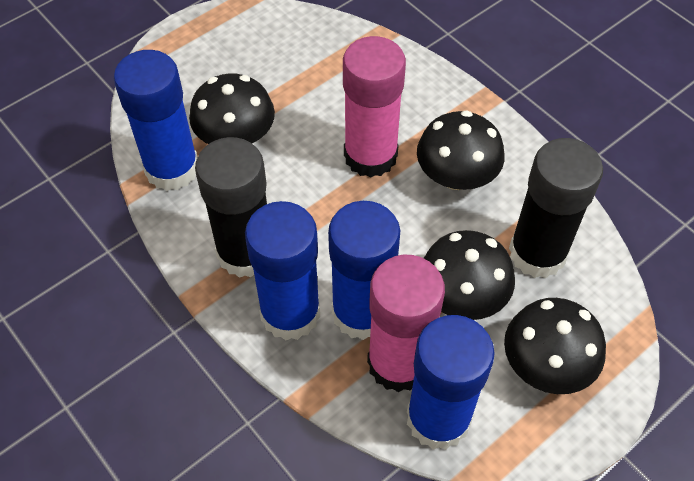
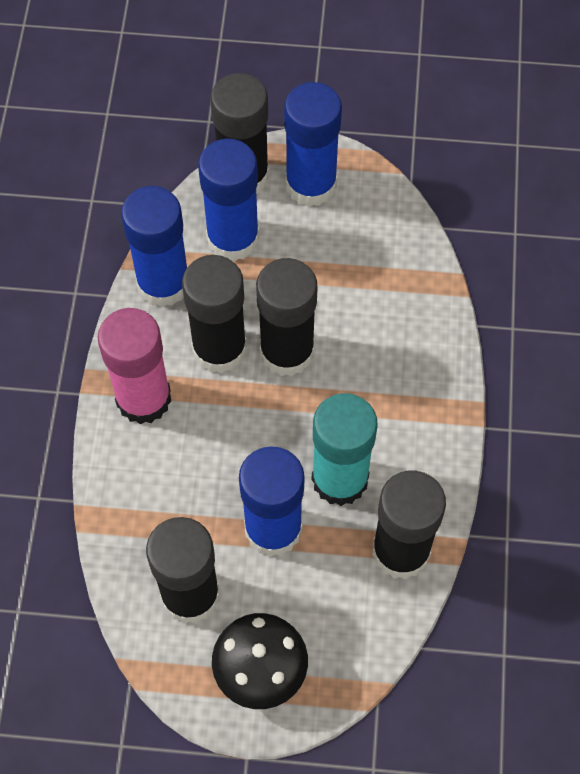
black glue stick: 2 -> 5
black mushroom: 4 -> 1
pink glue stick: 2 -> 1
turquoise glue stick: 0 -> 1

